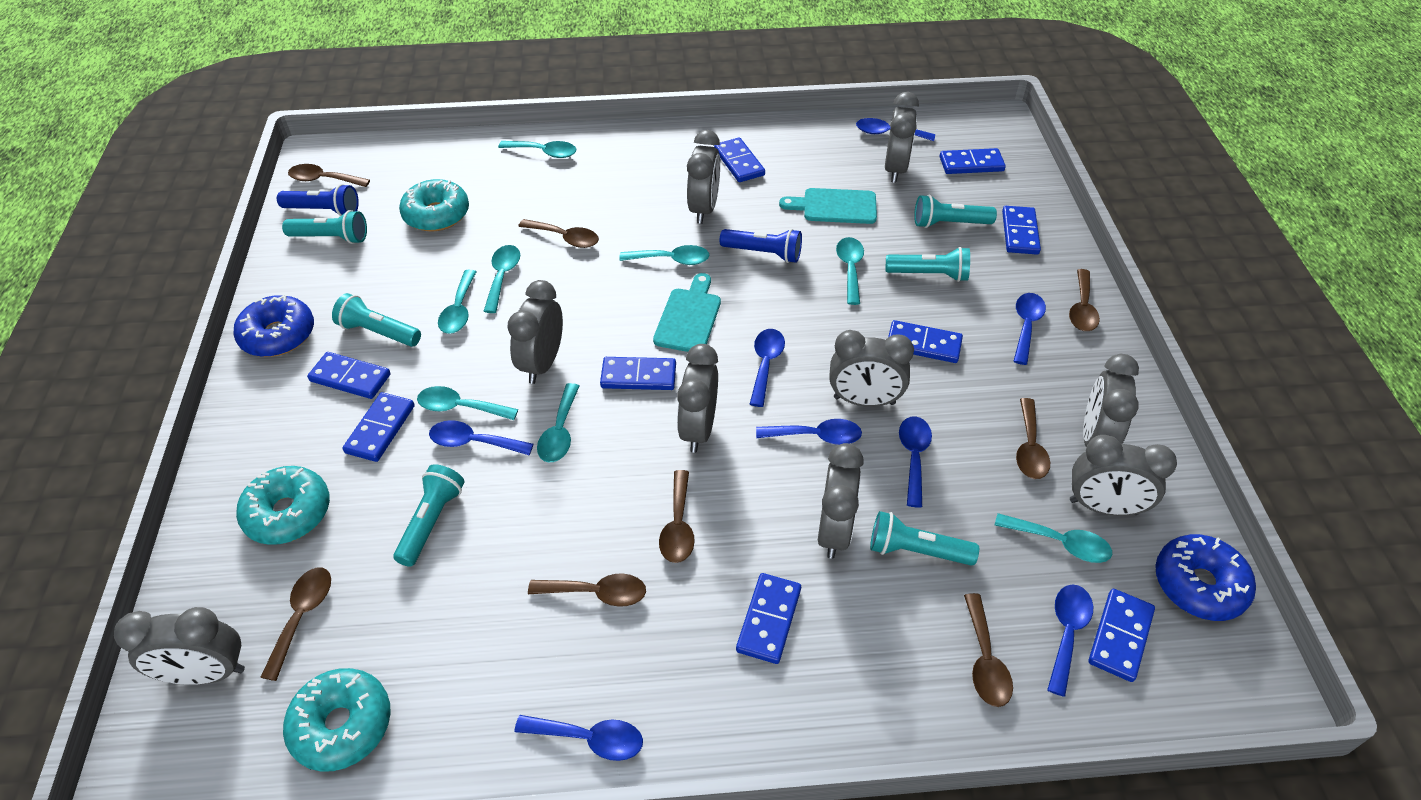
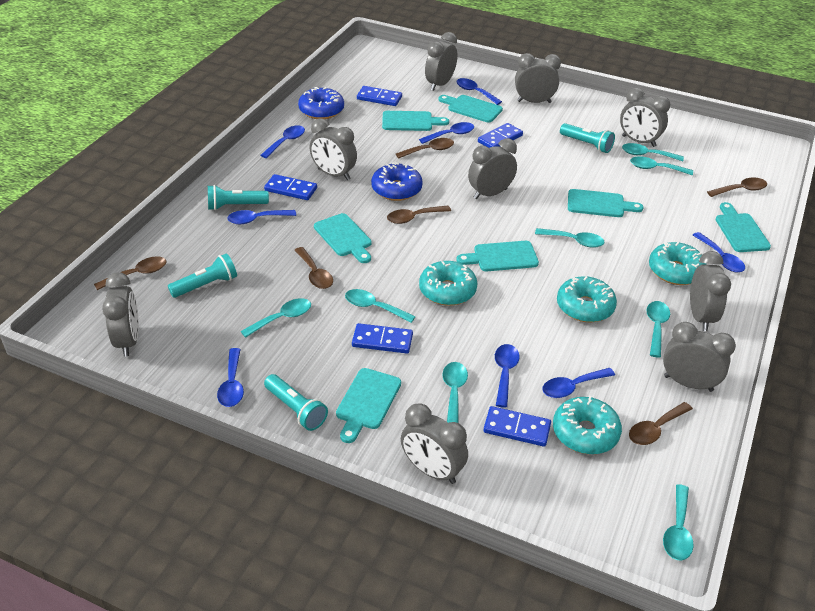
blue domino: 9 -> 5
blue flashlight: 2 -> 0
brown spoon: 8 -> 6
turquoise cutting board: 2 -> 7
turquoise donut: 3 -> 4
turquoise flashlight: 6 -> 4

